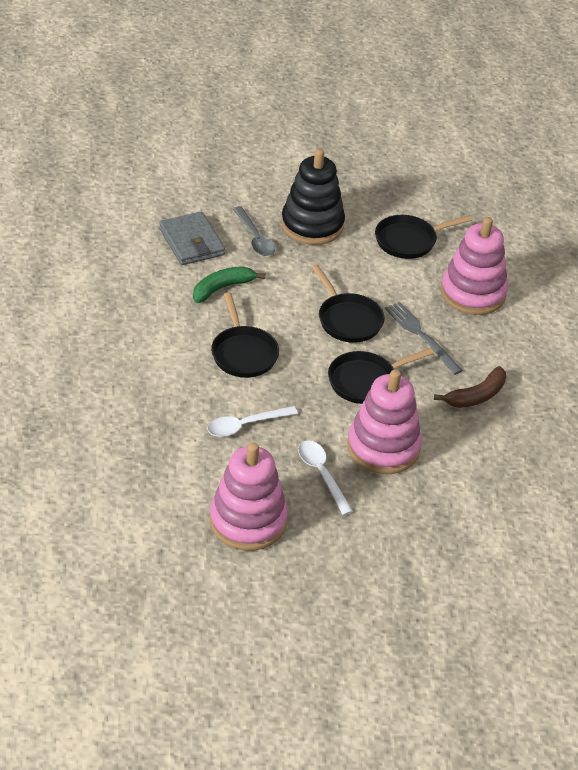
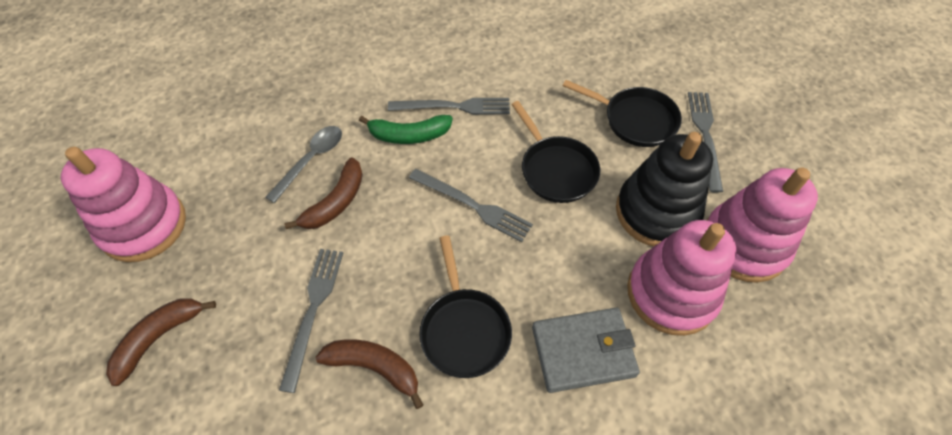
black pan: 4 -> 3
brown banana: 1 -> 3
grey fork: 1 -> 4
white spoon: 2 -> 0

